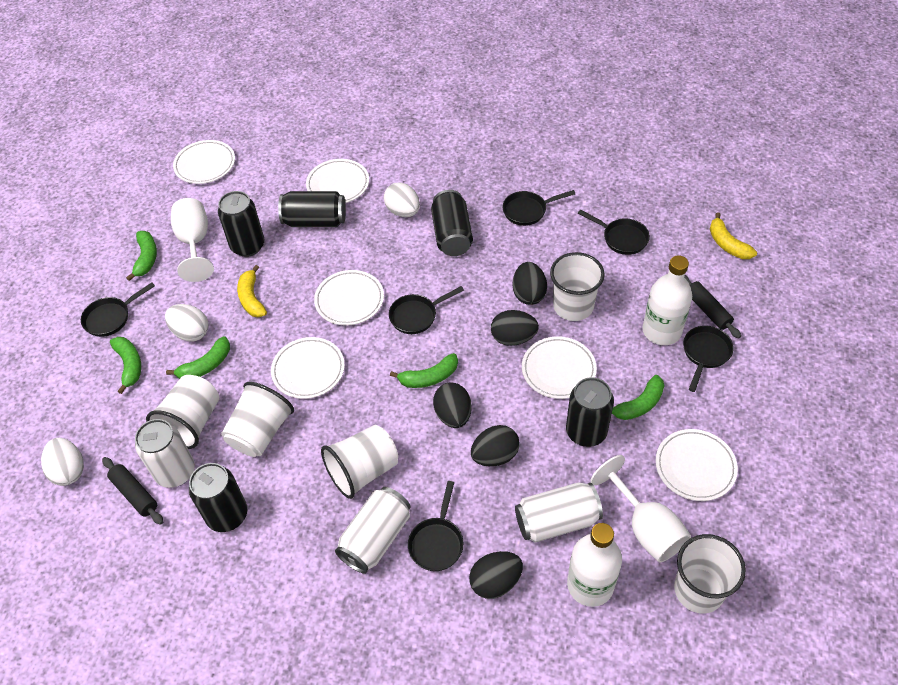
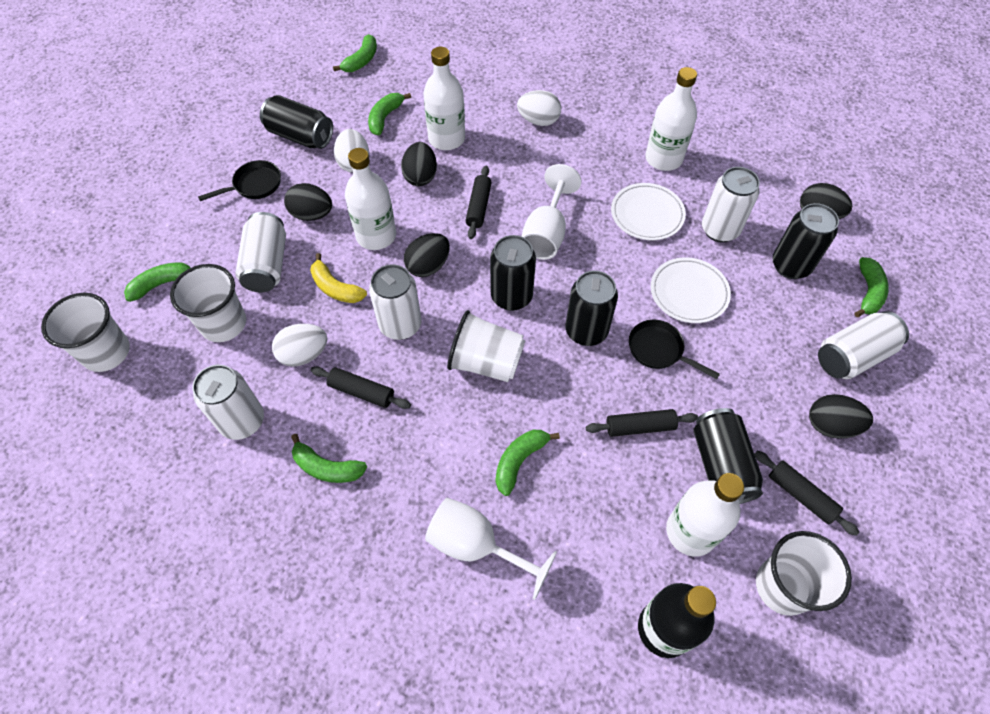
black bottle: 0 -> 1
black pan: 6 -> 2
black rolling pin: 2 -> 4
green banana: 5 -> 6
white bottle: 2 -> 4
white can: 3 -> 5
white cup: 5 -> 4
white plate: 6 -> 2
yellow banana: 2 -> 1

